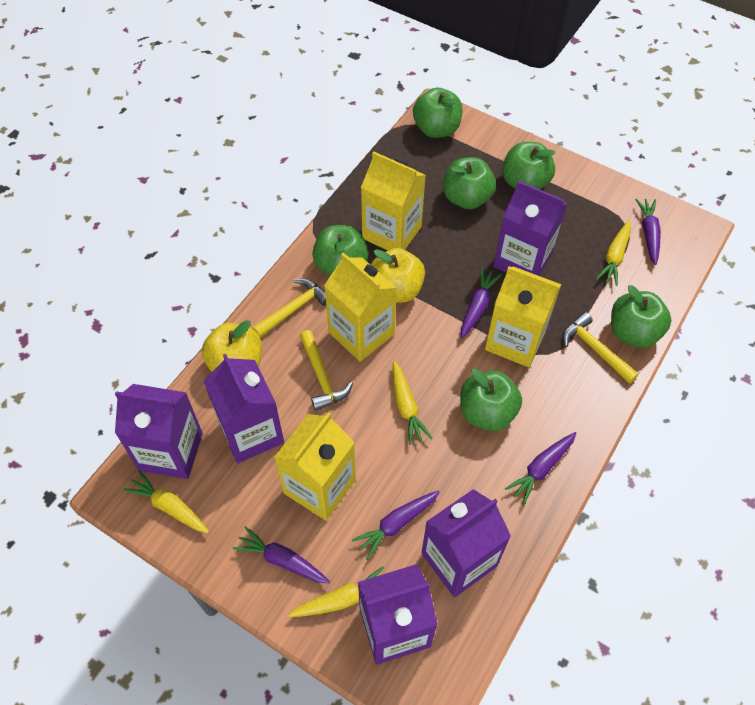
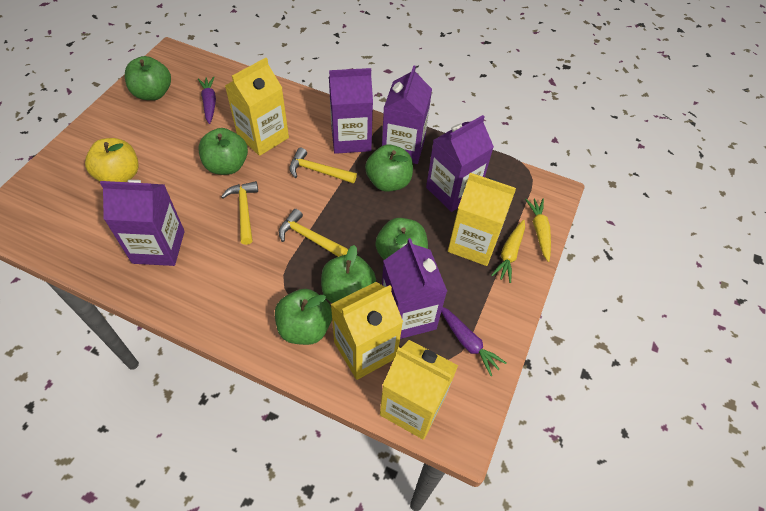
purple carrot: 5 -> 2
yellow apple: 2 -> 1
yellow carrot: 4 -> 2

